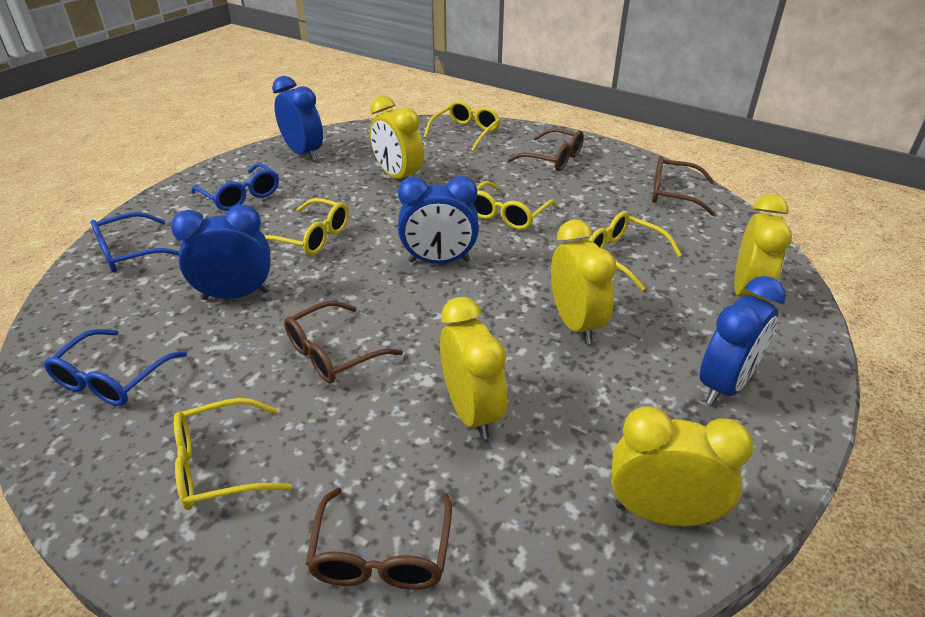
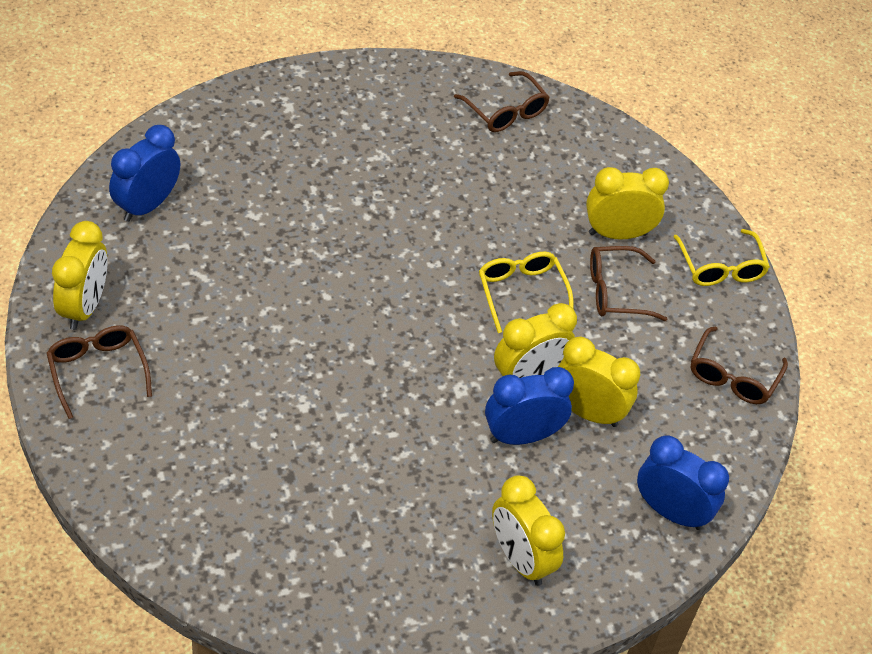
blue clock: 4 -> 3
blue glasses: 3 -> 0
yellow glasses: 5 -> 2

